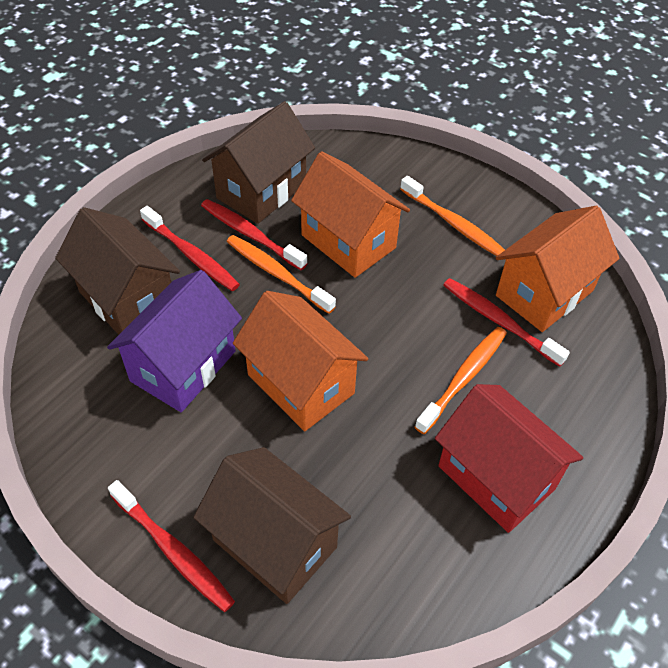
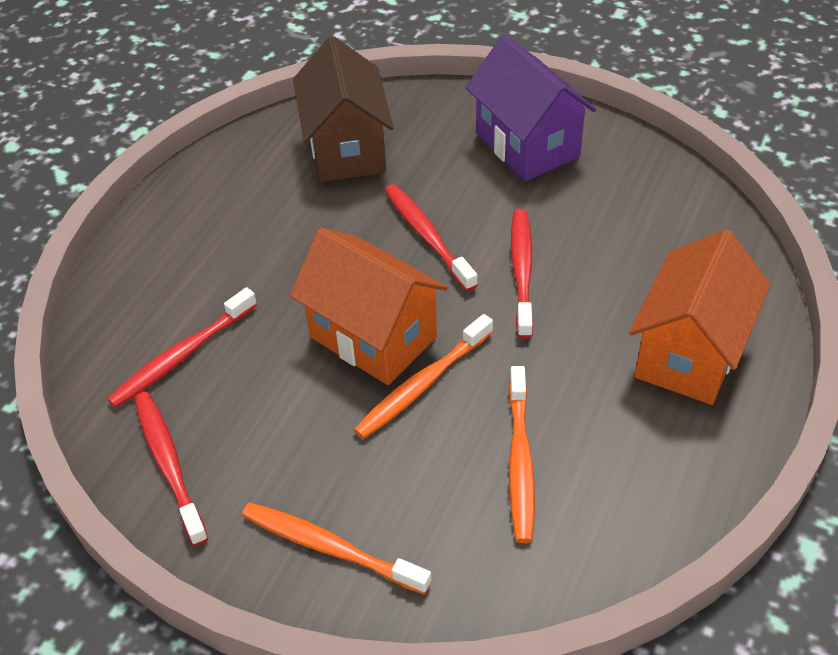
brown house: 3 -> 1
orange house: 3 -> 2
red house: 1 -> 0

